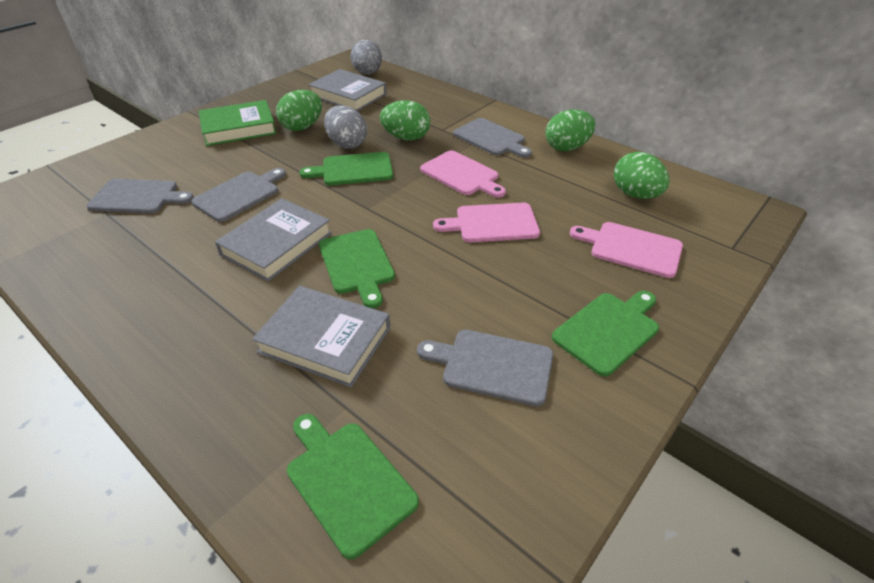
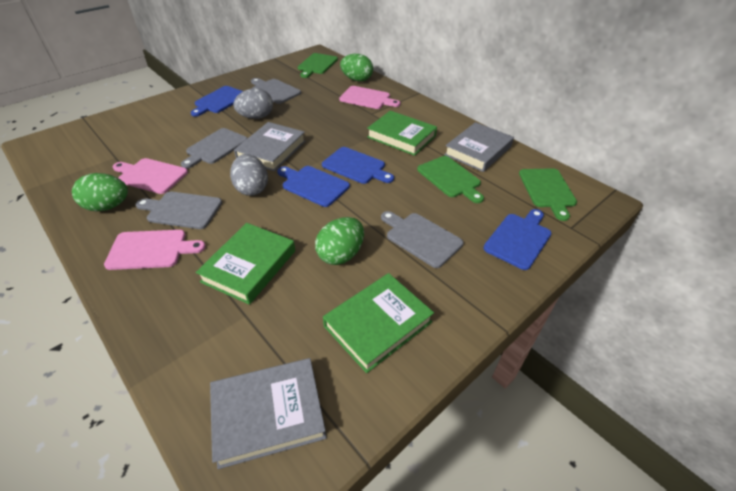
blue cutting board: 0 -> 4
green book: 1 -> 3
green cutting board: 4 -> 3
green egg: 4 -> 3

